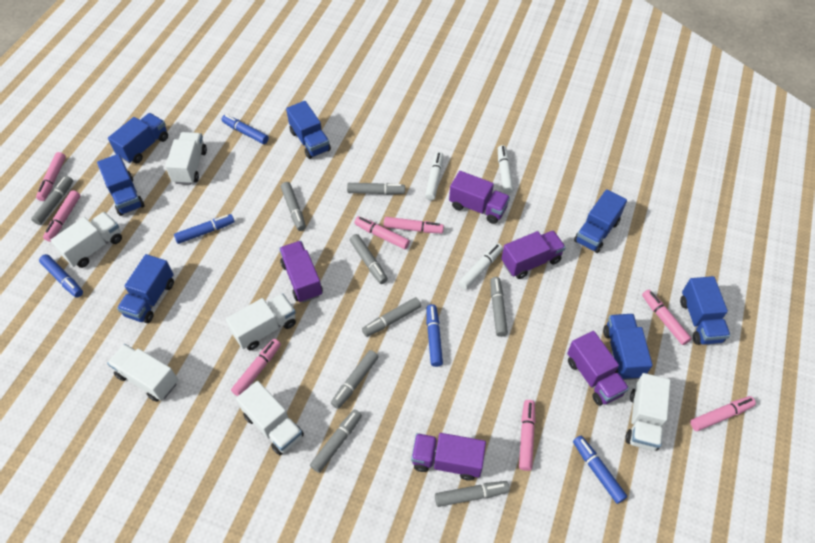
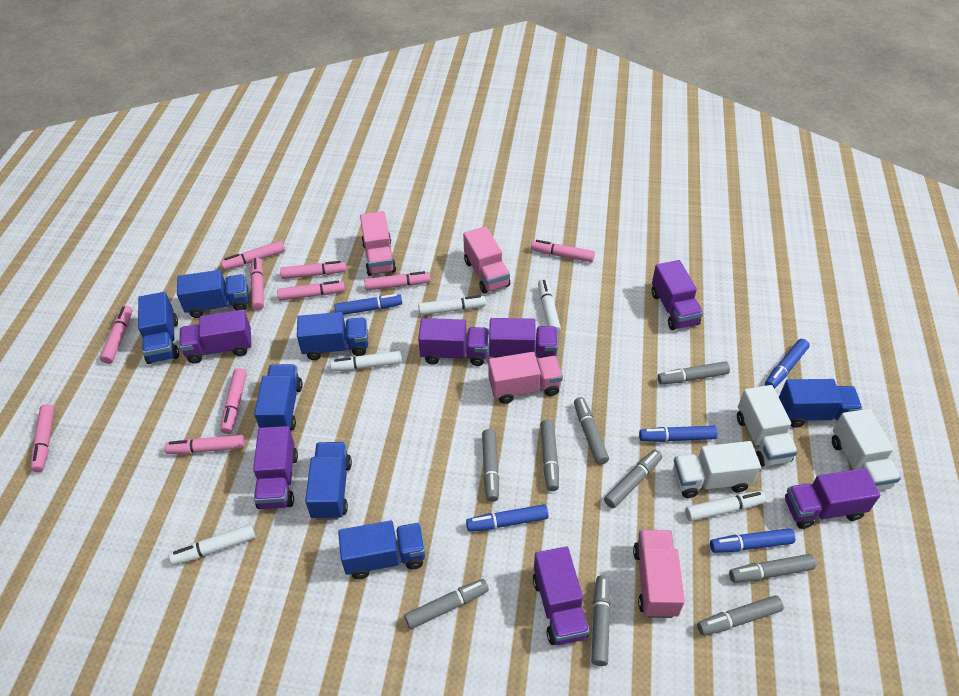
pink marker: 8 -> 10
pink truck: 0 -> 4
purple truck: 5 -> 7
white marker: 3 -> 5
white truck: 6 -> 3

